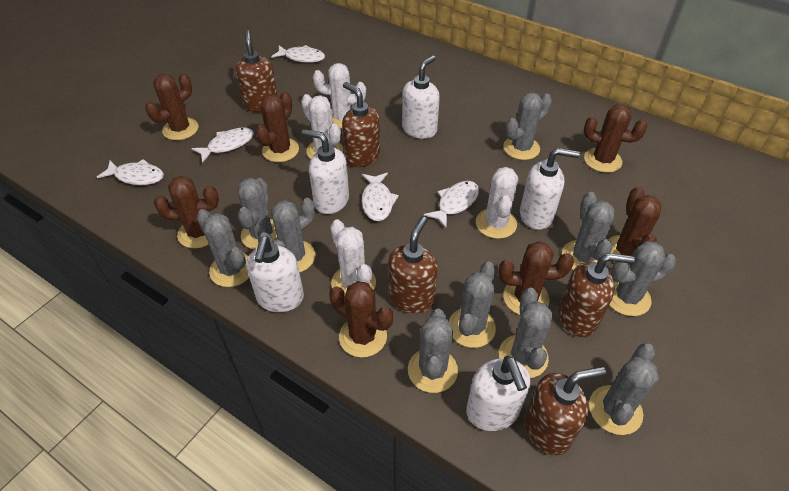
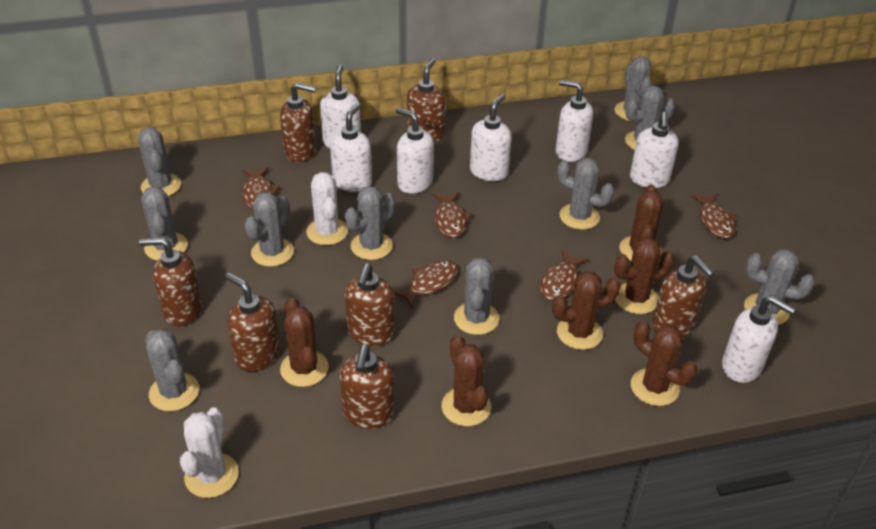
brown cactus: 7 -> 6
brown fish: 0 -> 5
brown soap dispenser: 5 -> 7
white cactus: 4 -> 2
white fish: 5 -> 0
white soap dispenser: 5 -> 7

